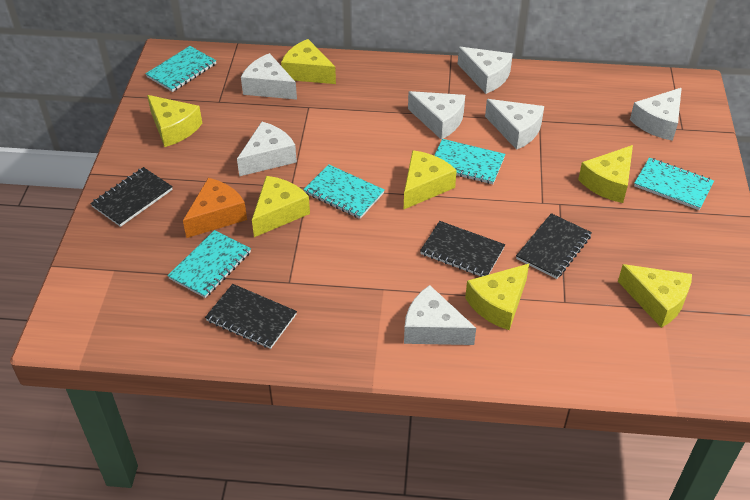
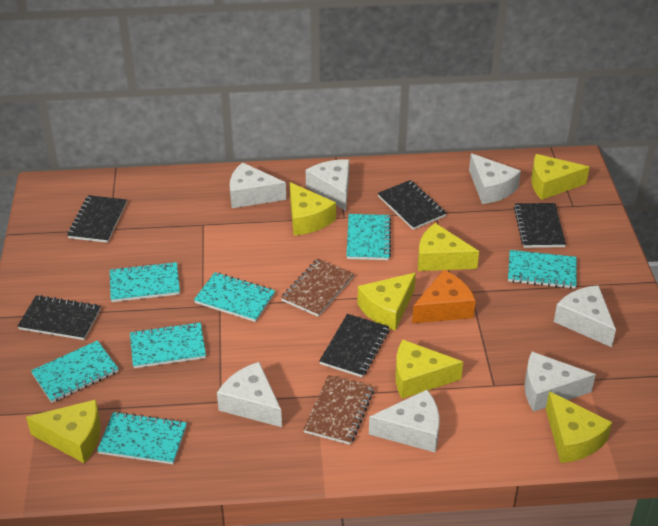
black notebook: 4 -> 5
brown notebook: 0 -> 2
turquoise notebook: 5 -> 7

